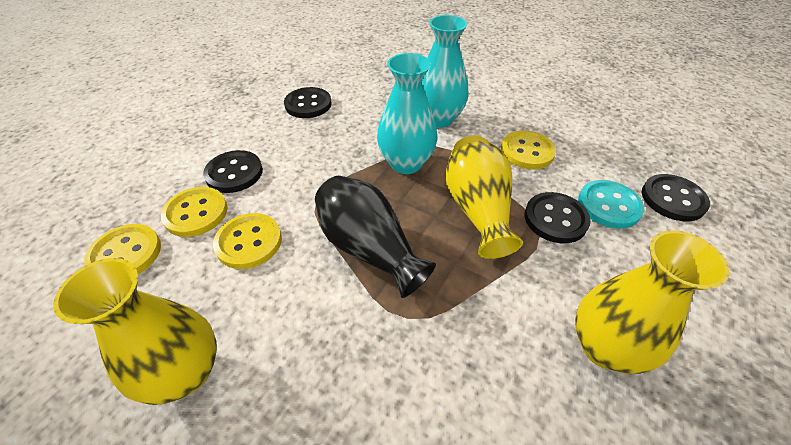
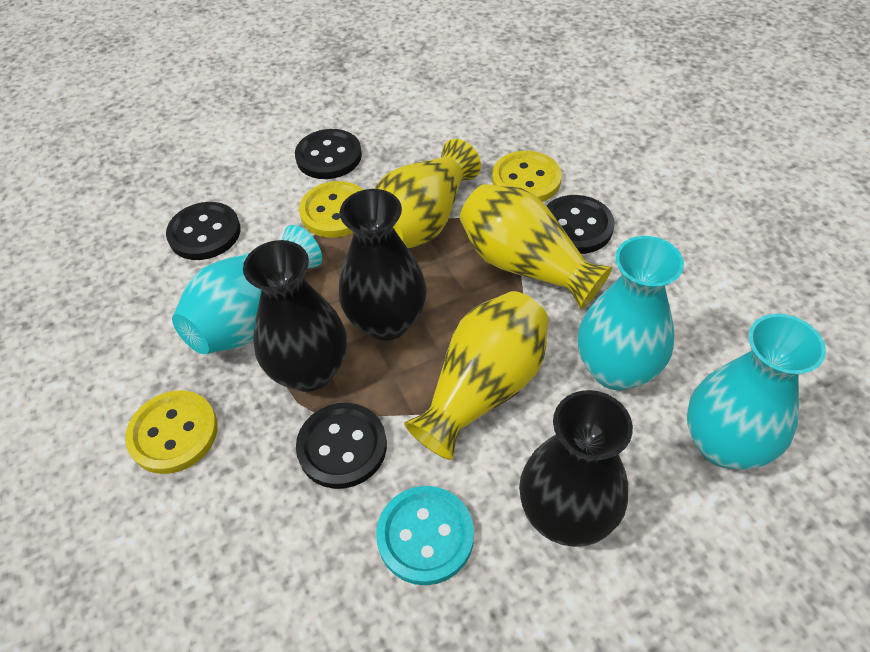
black vase: 1 -> 3
turquoise vase: 2 -> 3
yellow button: 4 -> 3

